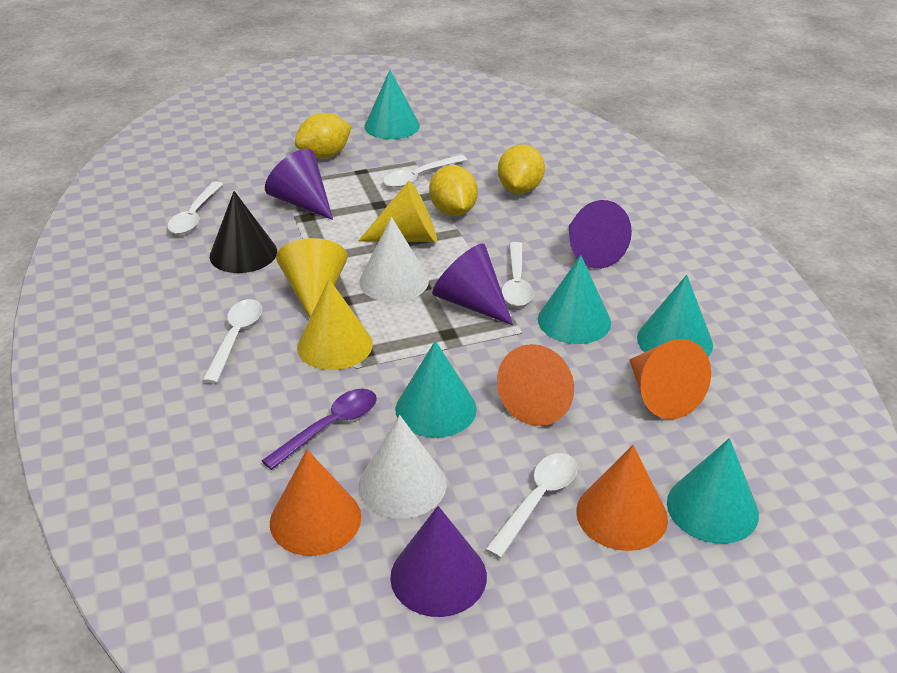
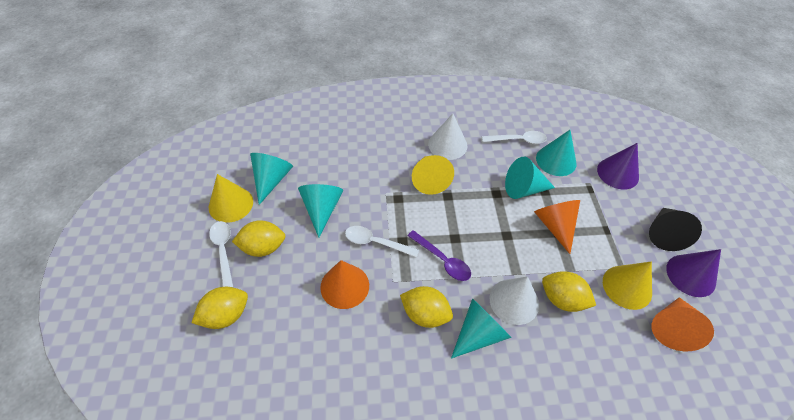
orange cone: 4 -> 3
purple cone: 4 -> 2
white spoon: 5 -> 3
yellow lemon: 3 -> 4

